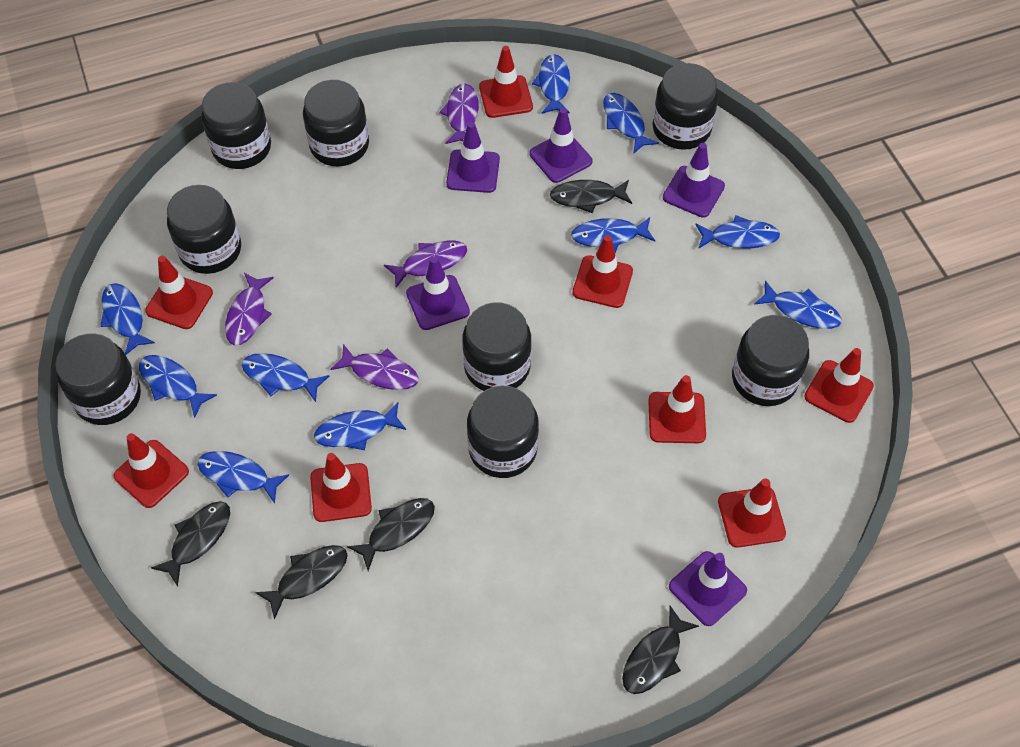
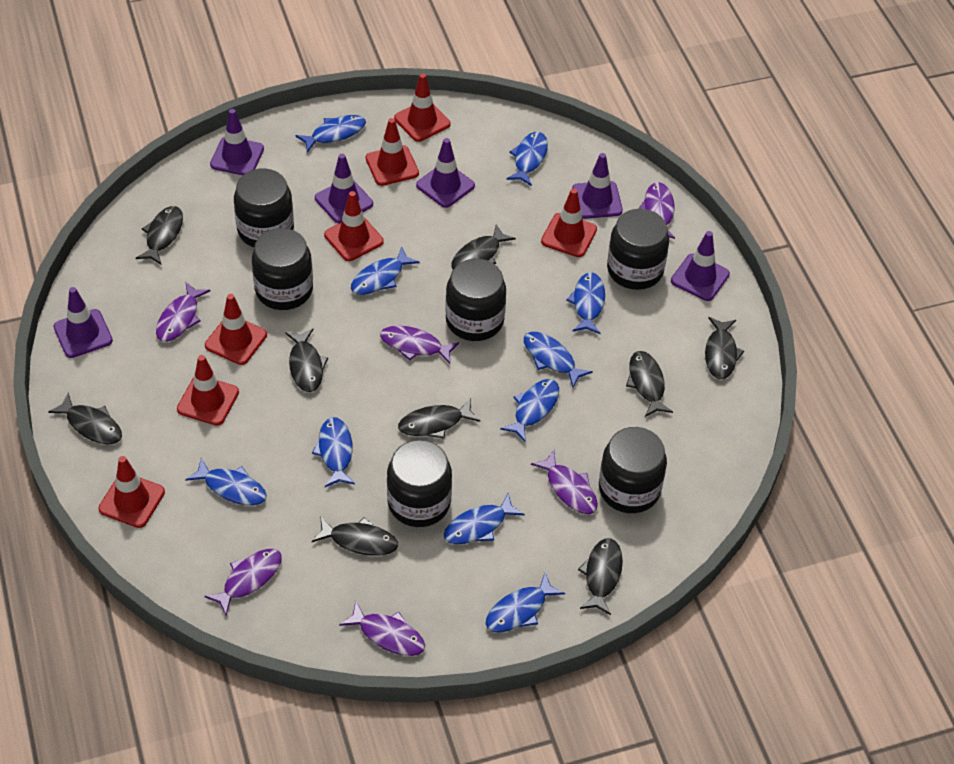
black fish: 5 -> 9
black jar: 8 -> 6
purple fish: 4 -> 6
purple traffic cone: 5 -> 6
red traffic cone: 8 -> 7

